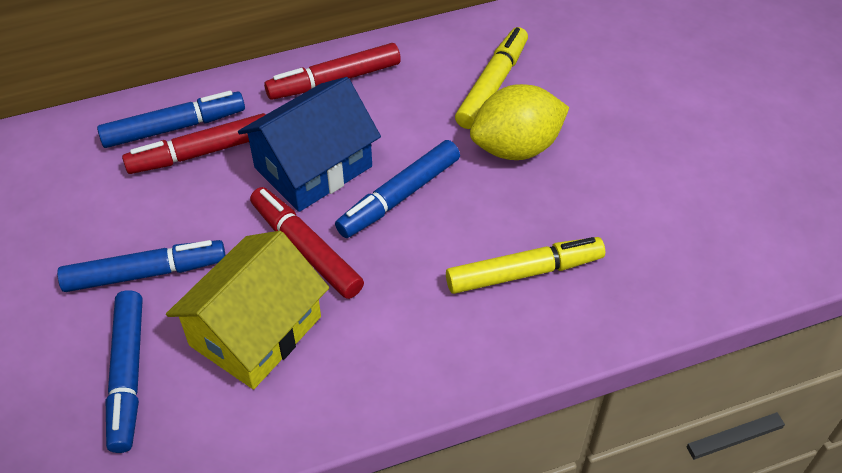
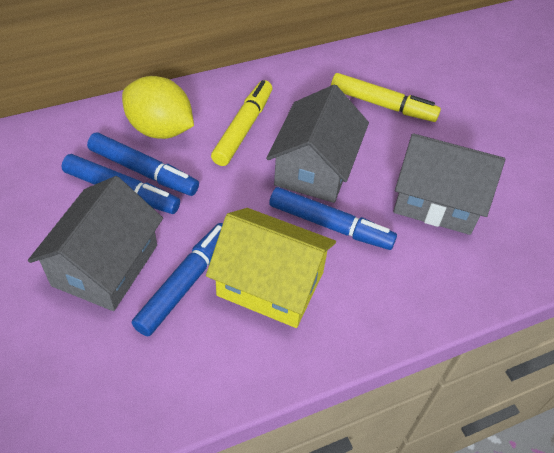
blue house: 1 -> 0
grey house: 0 -> 3
red marker: 3 -> 0

